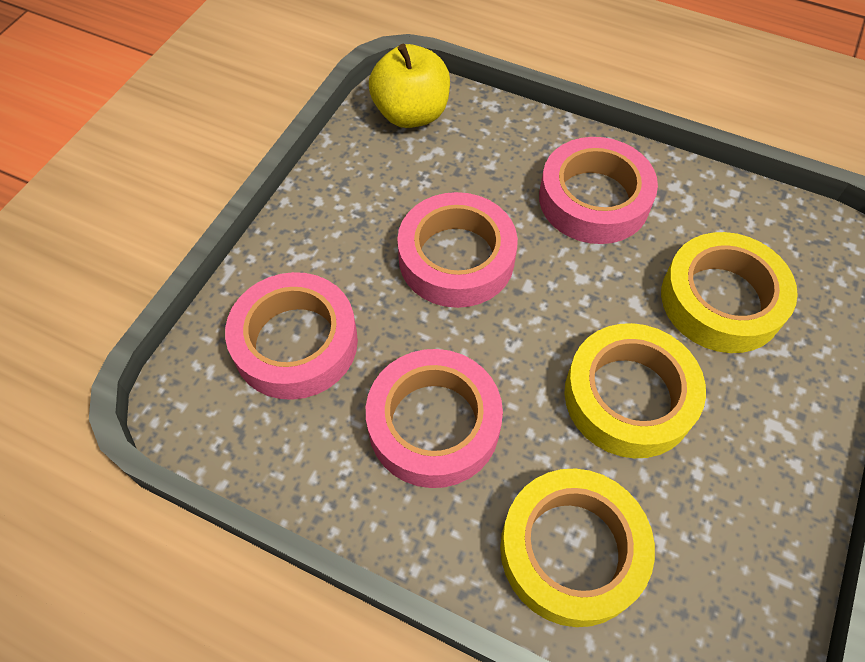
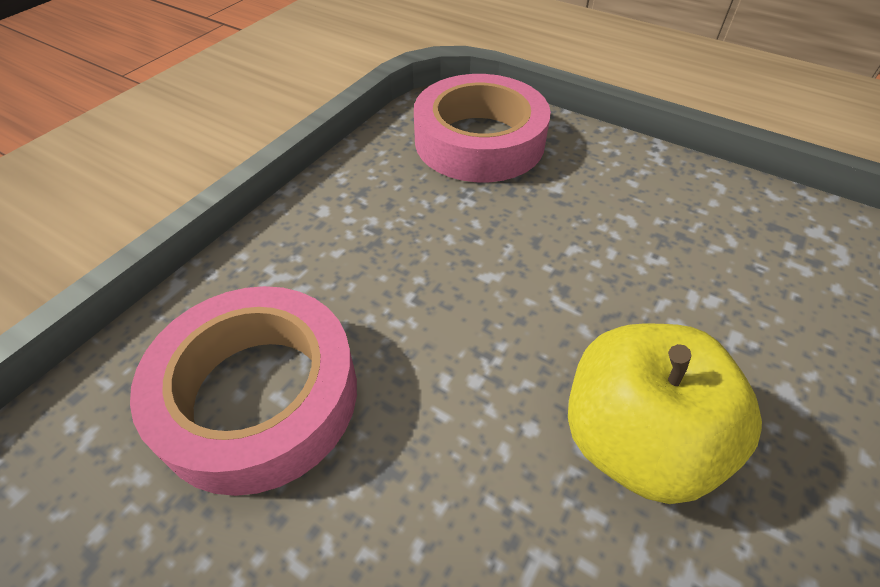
pink tape: 4 -> 2
yellow tape: 3 -> 0

